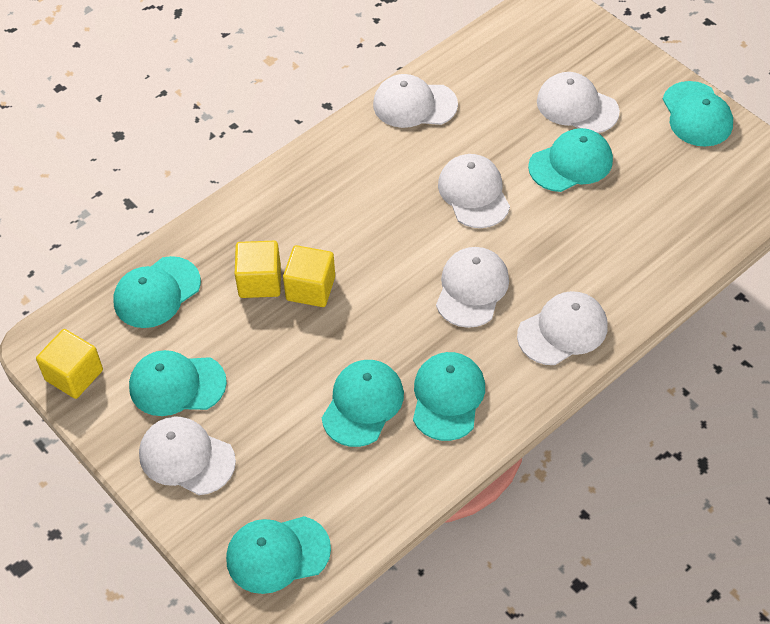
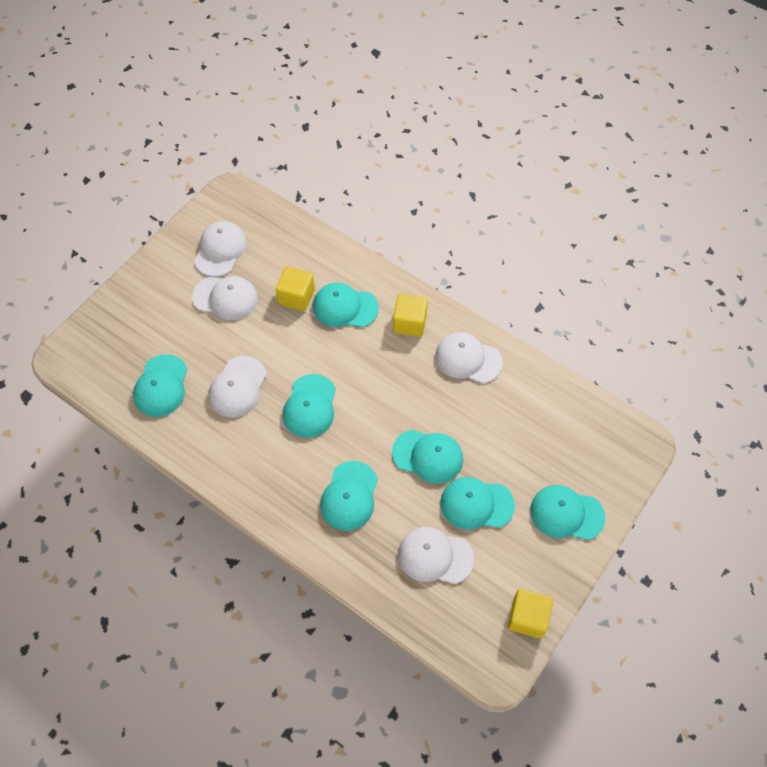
white cap: 6 -> 5

